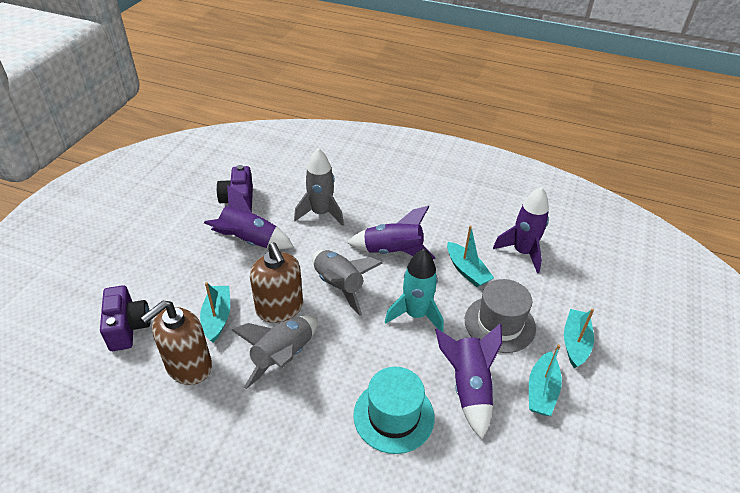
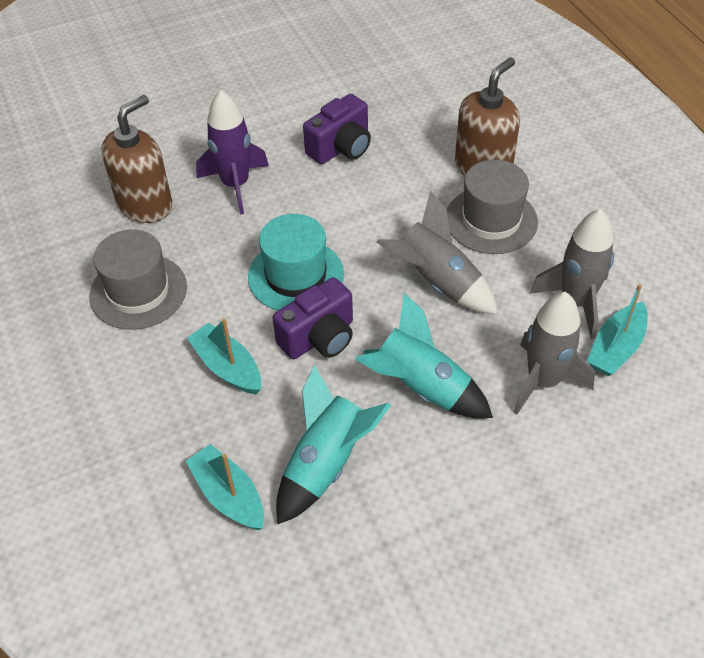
grey hat: 1 -> 2
purple rocket: 4 -> 1
turquoise boat: 4 -> 3
turquoise rocket: 1 -> 2

